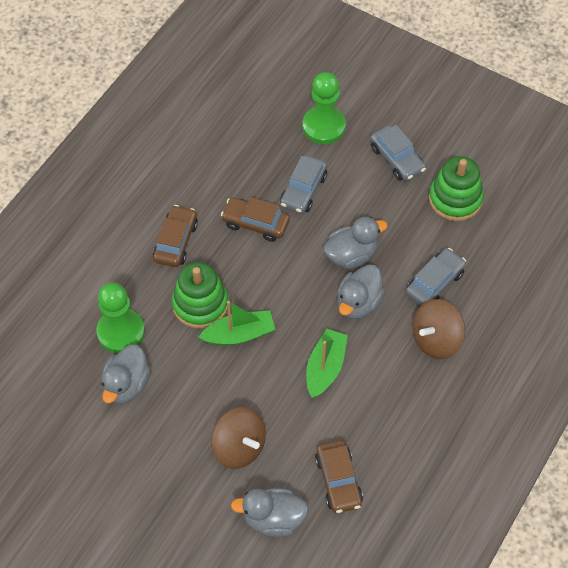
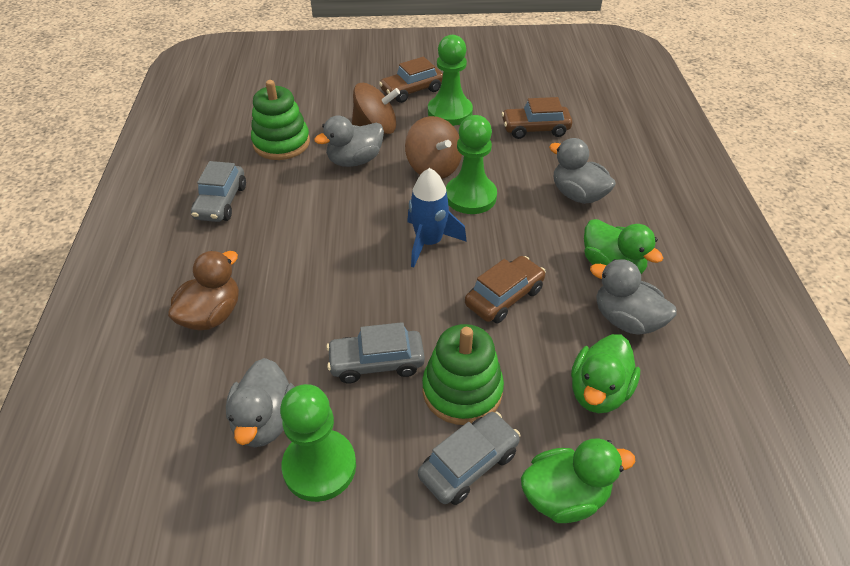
blue rocket: 0 -> 1
brown duck: 0 -> 1
green boat: 2 -> 0
green duck: 0 -> 3
green pawn: 2 -> 3

